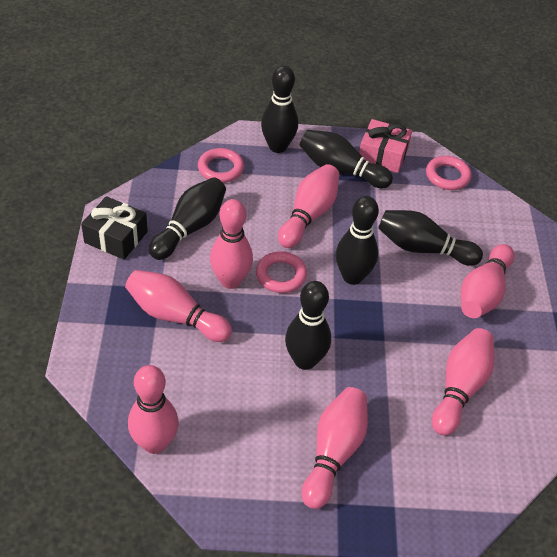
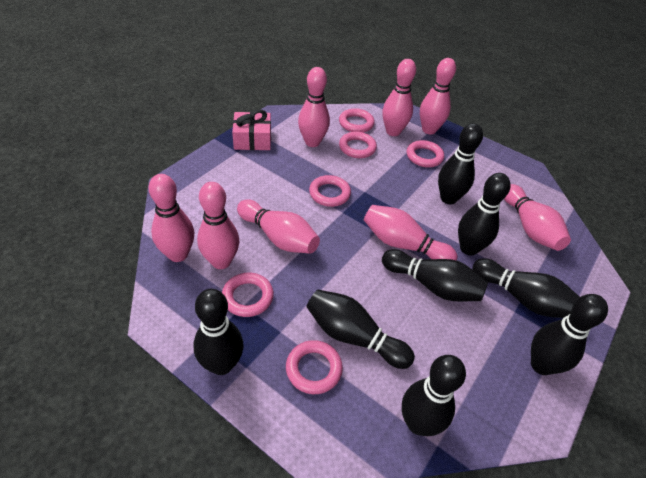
black bowling pin: 6 -> 8
black gift: 1 -> 0
pink bowling pin: 7 -> 8
pink ring: 3 -> 6

